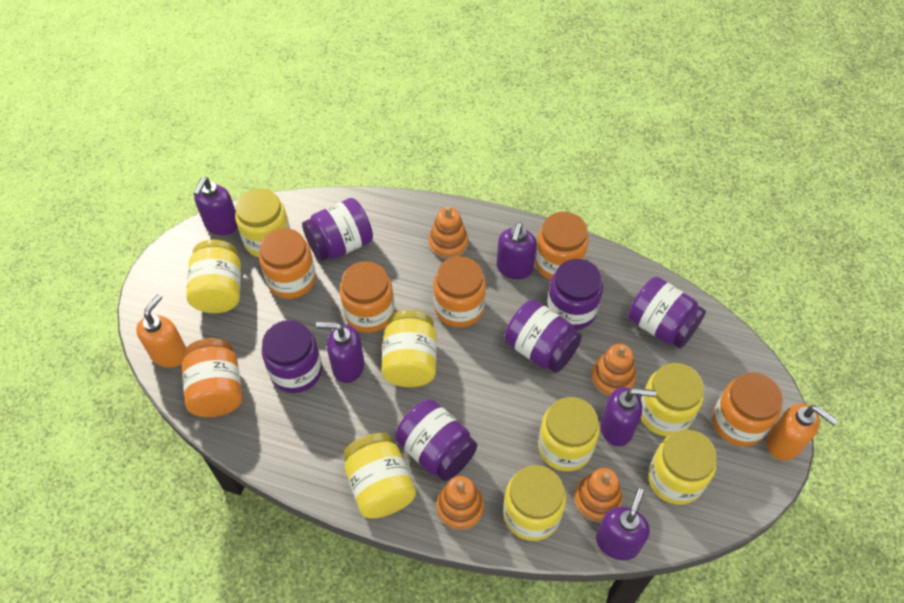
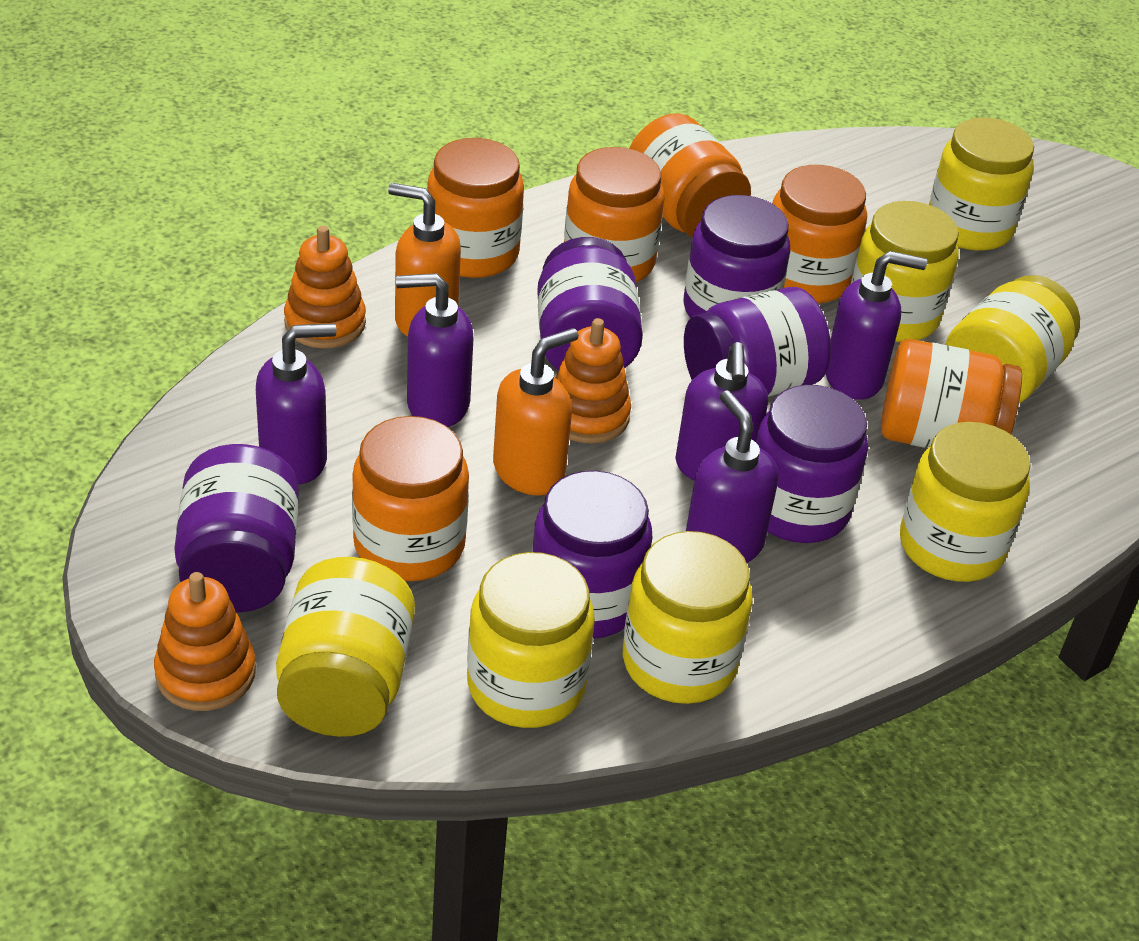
orange stacking toy: 4 -> 3
yellow jar: 8 -> 7

